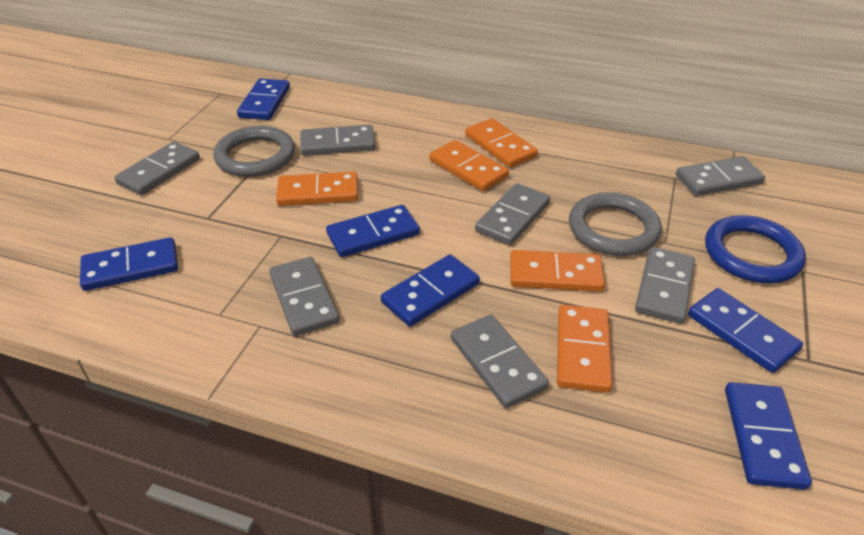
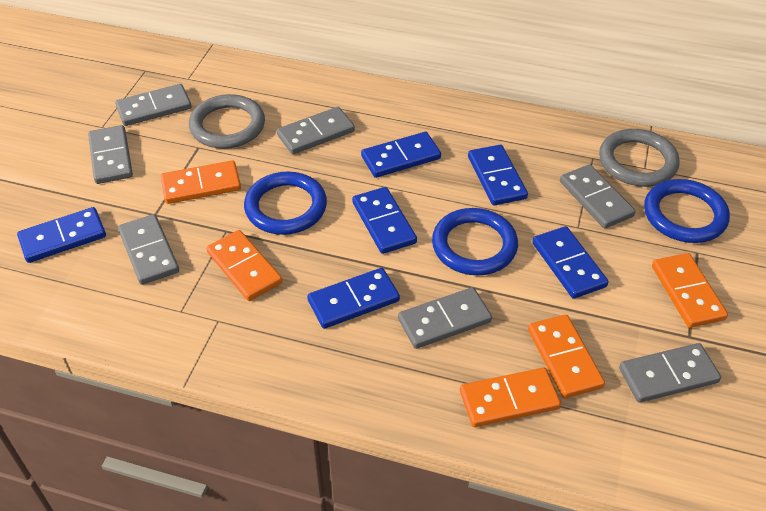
blue ring: 1 -> 3

